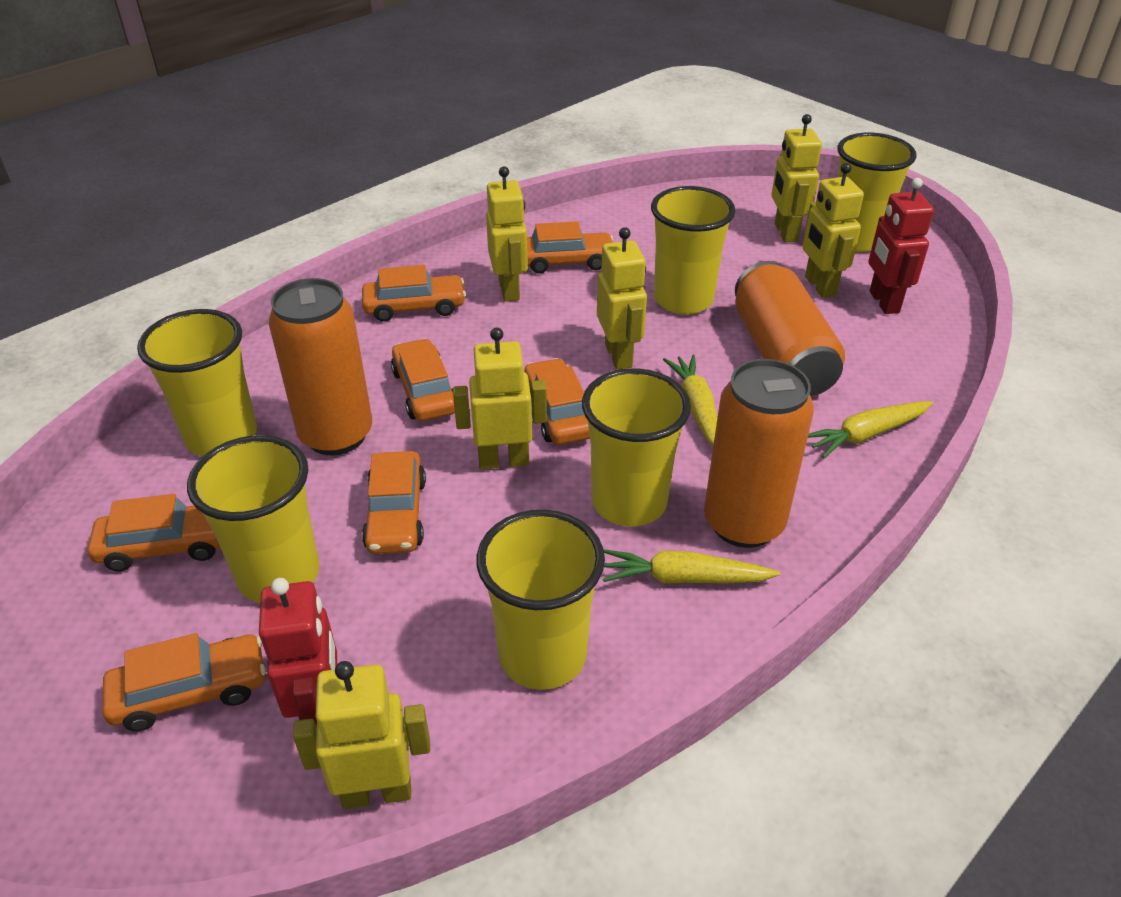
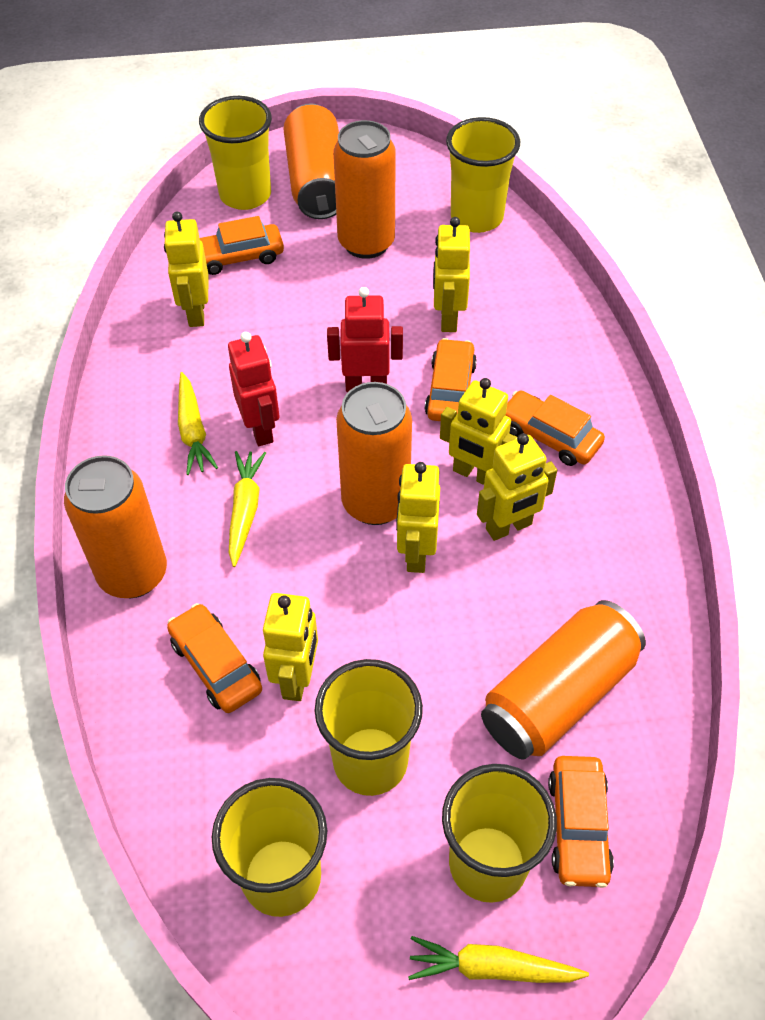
orange can: 3 -> 5
orange car: 7 -> 5
yellow cup: 6 -> 5

